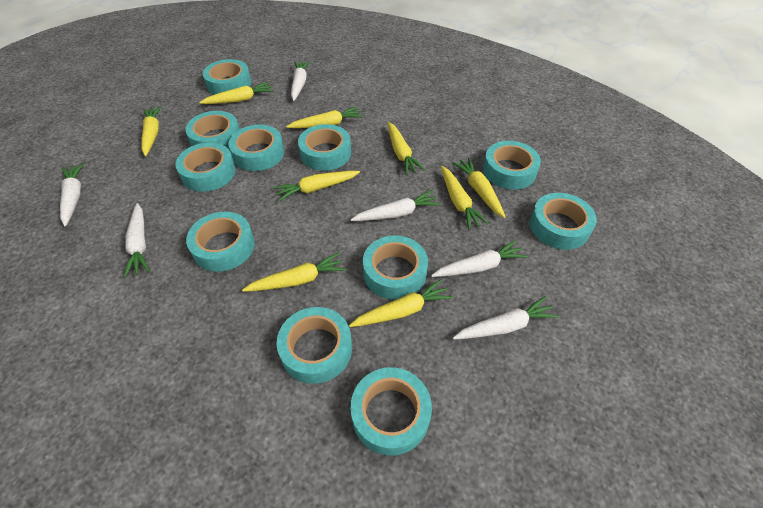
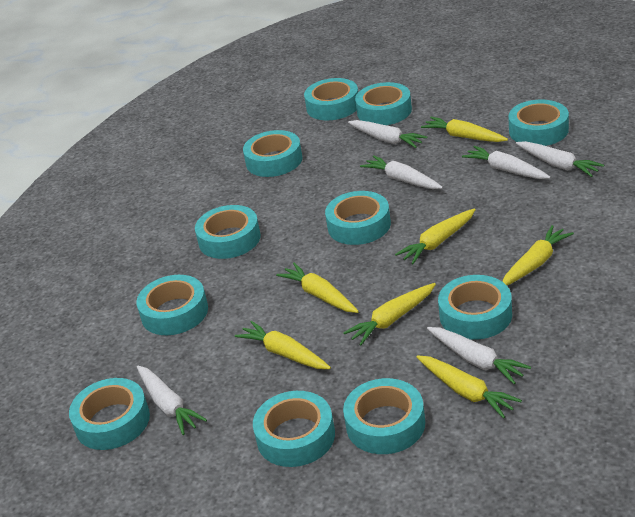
yellow carrot: 9 -> 7

